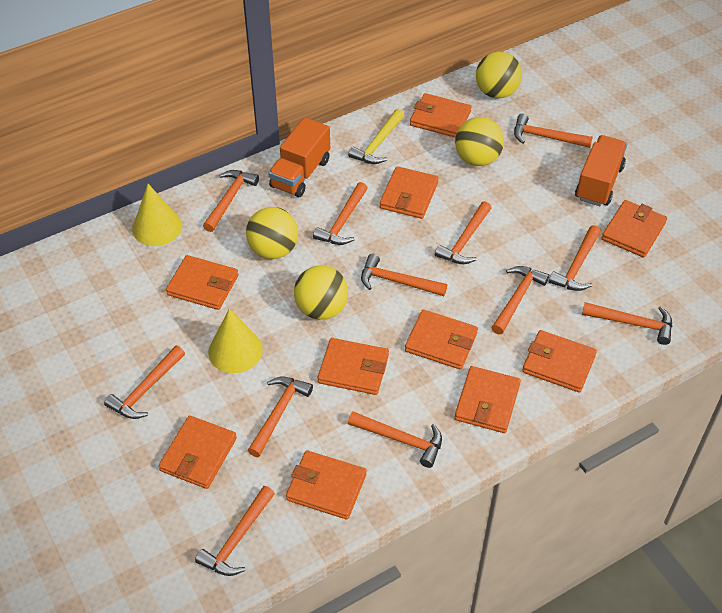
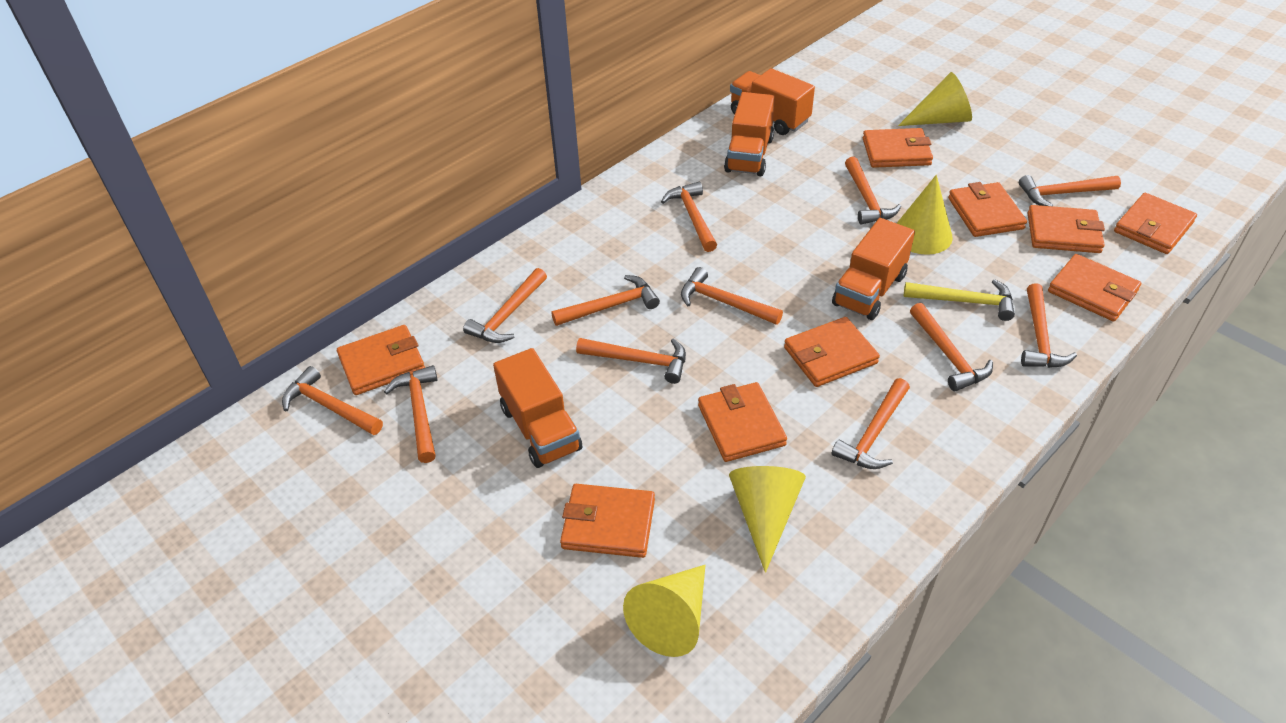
orange truck: 2 -> 4
orange wallet: 10 -> 9
yellow ball: 4 -> 0
yellow cone: 2 -> 4

